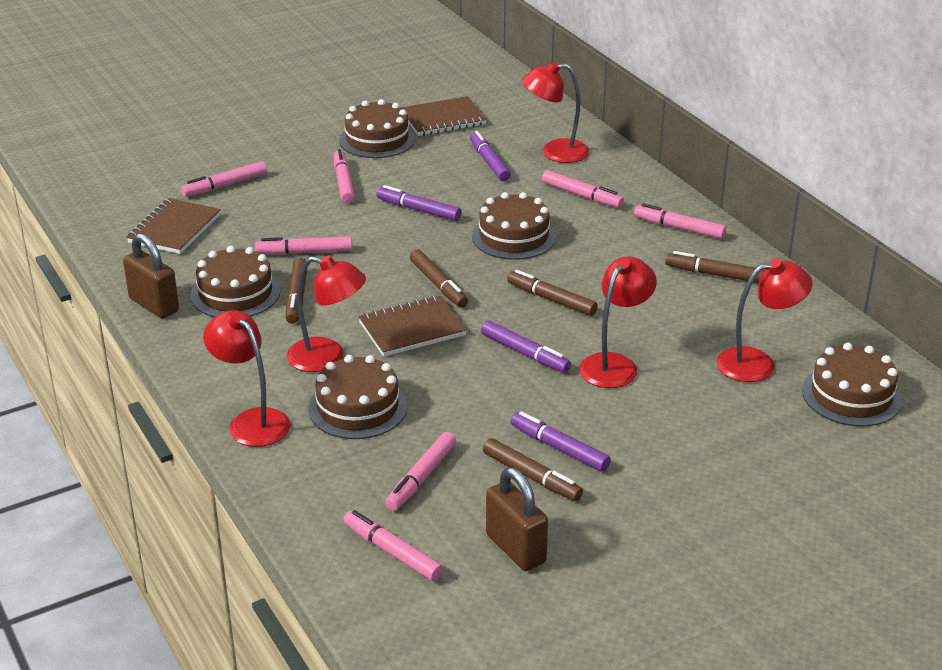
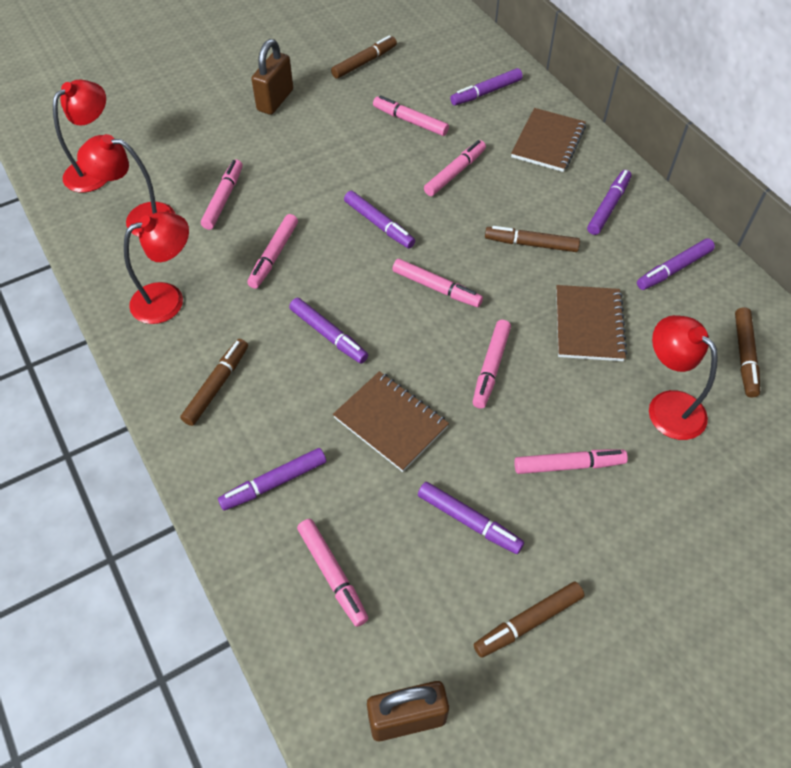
brown cake: 5 -> 0
pink marker: 7 -> 8
purple marker: 4 -> 7
red lamp: 5 -> 4

